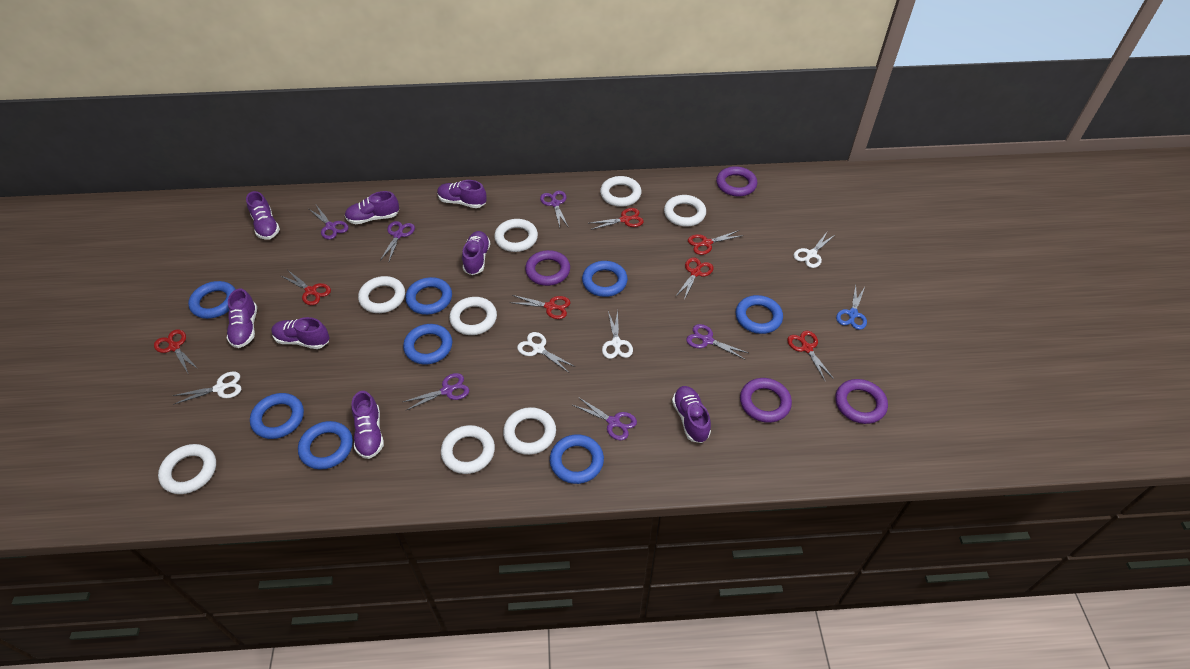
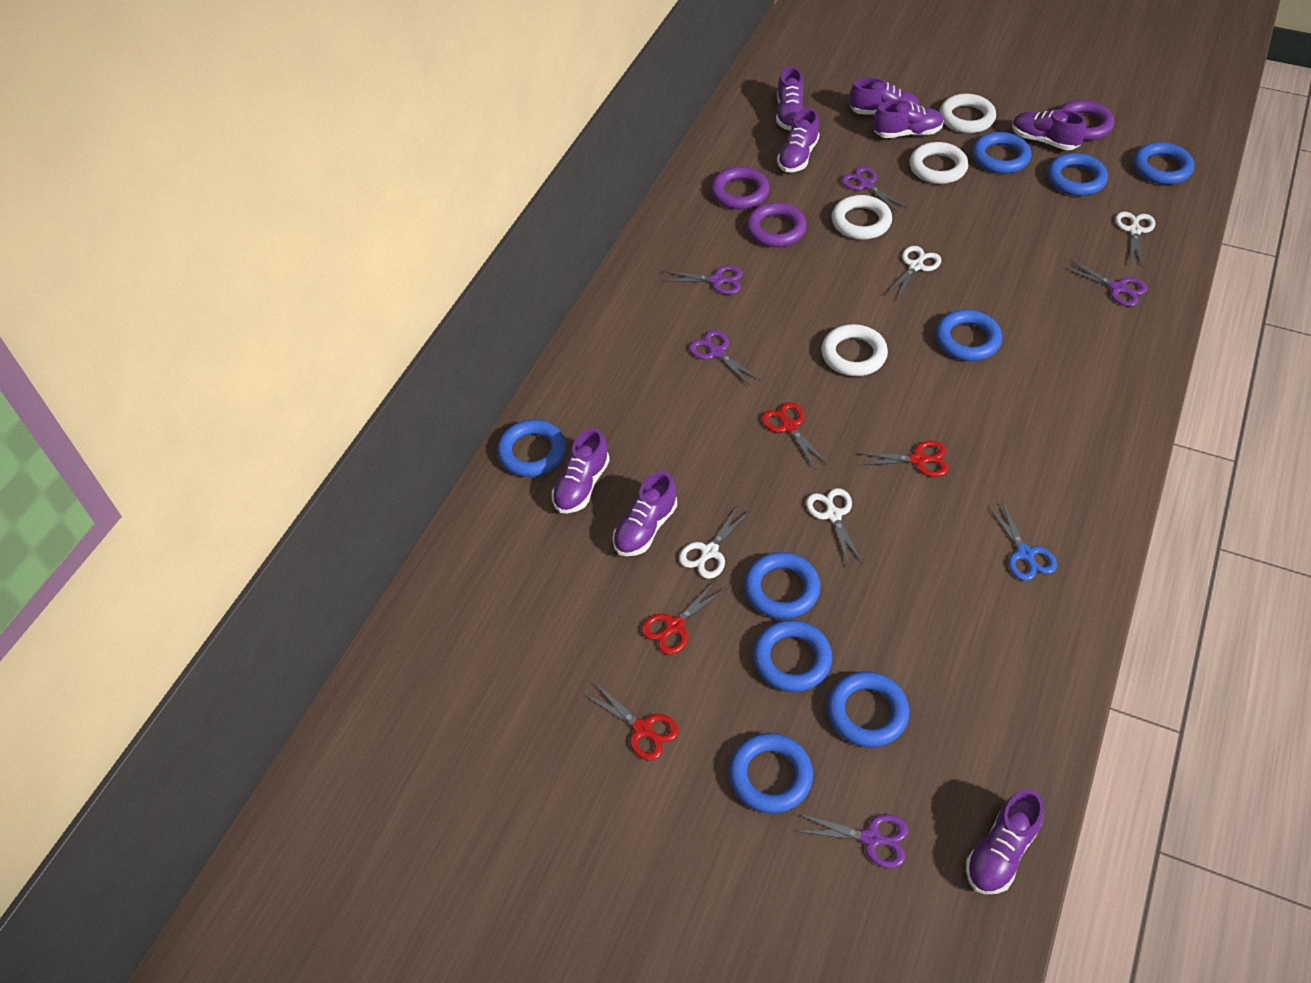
blue ring: 8 -> 9
purple ring: 4 -> 3
purple scissors: 6 -> 5
red scissors: 7 -> 4
white ring: 8 -> 4

